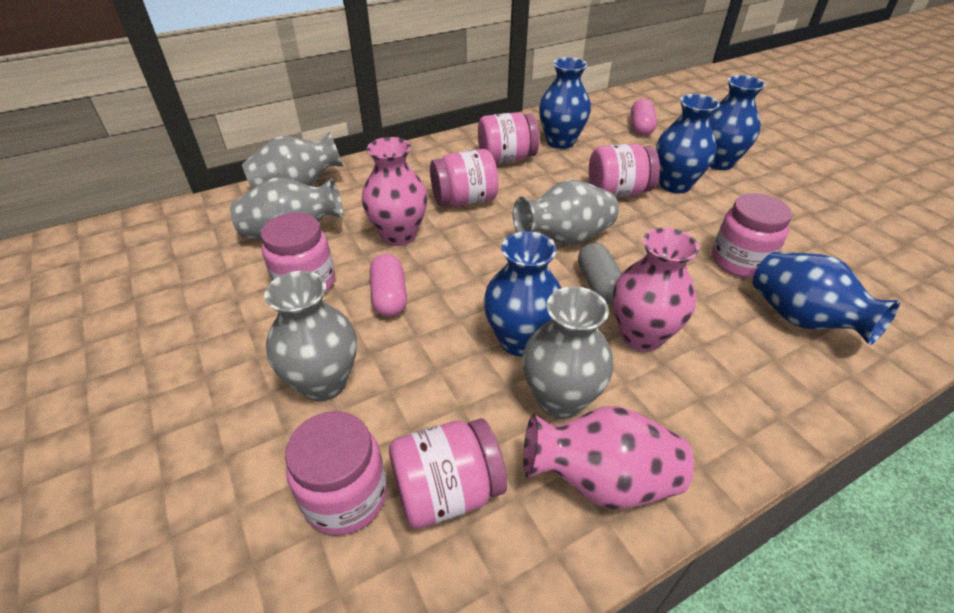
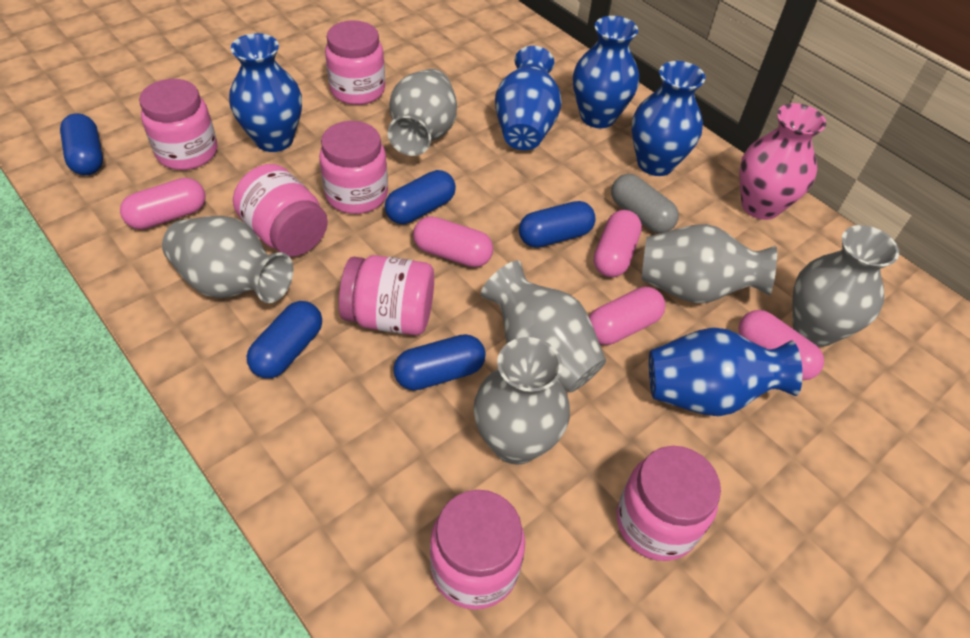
blue capsule: 0 -> 5
grey vase: 5 -> 6
pink capsule: 2 -> 5
pink vase: 3 -> 1

